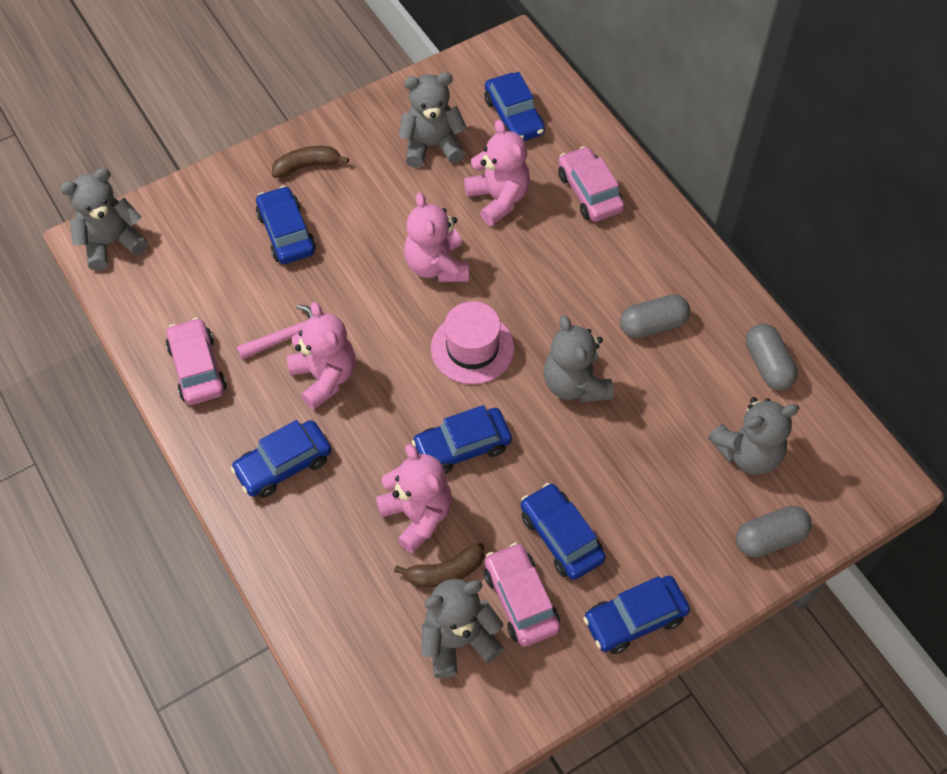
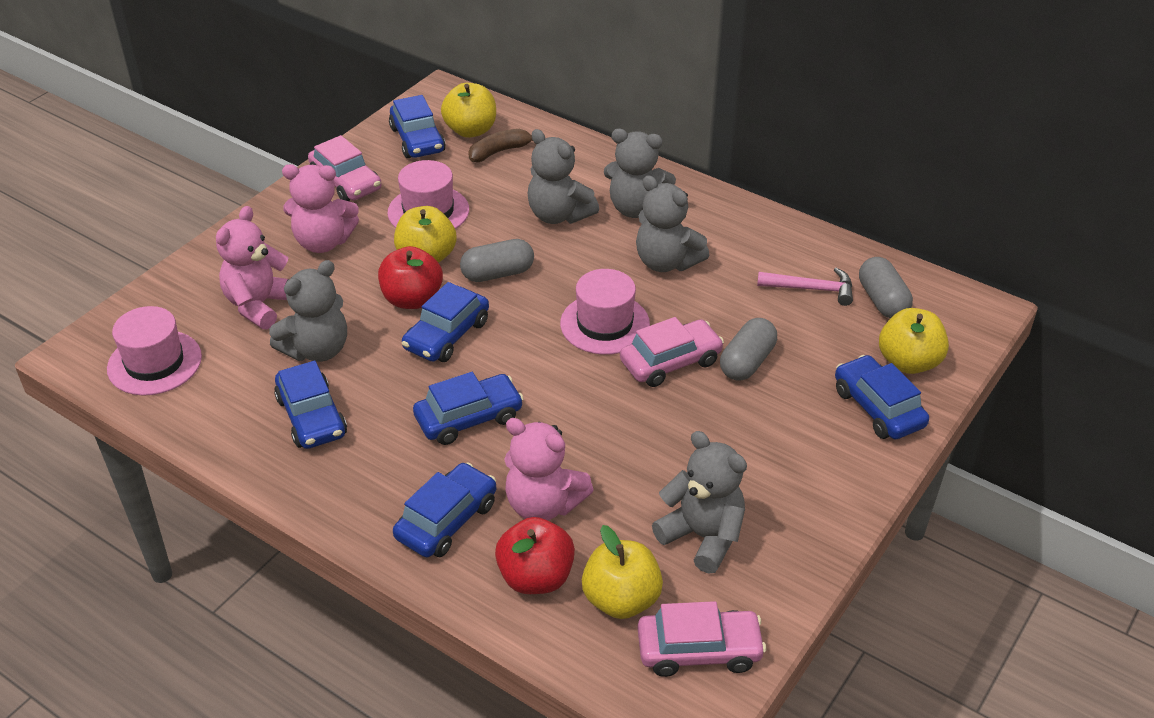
brown banana: 2 -> 1
pink hat: 1 -> 3
pink teddy bear: 4 -> 3
red apple: 0 -> 2
yellow apple: 0 -> 4

